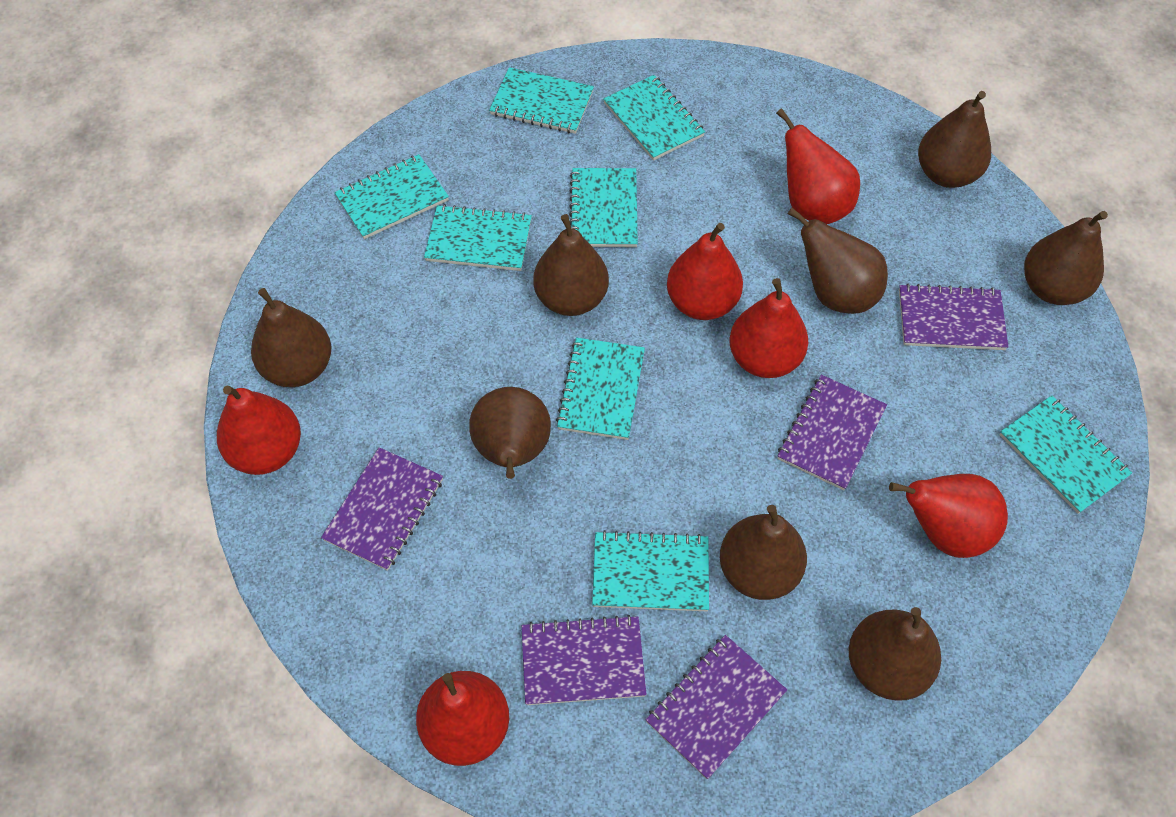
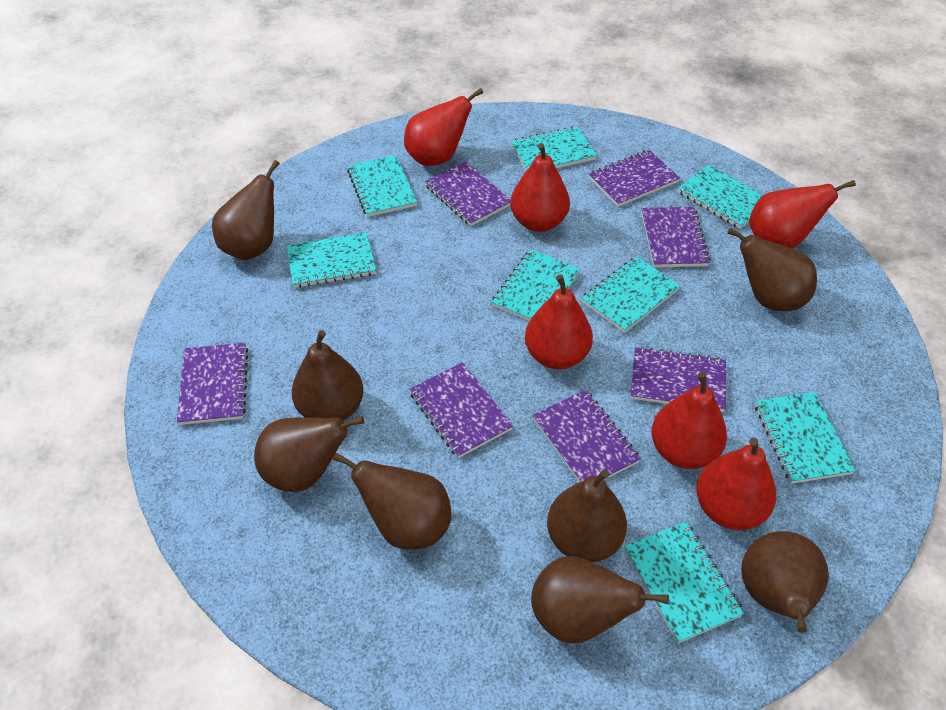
purple notebook: 5 -> 7

